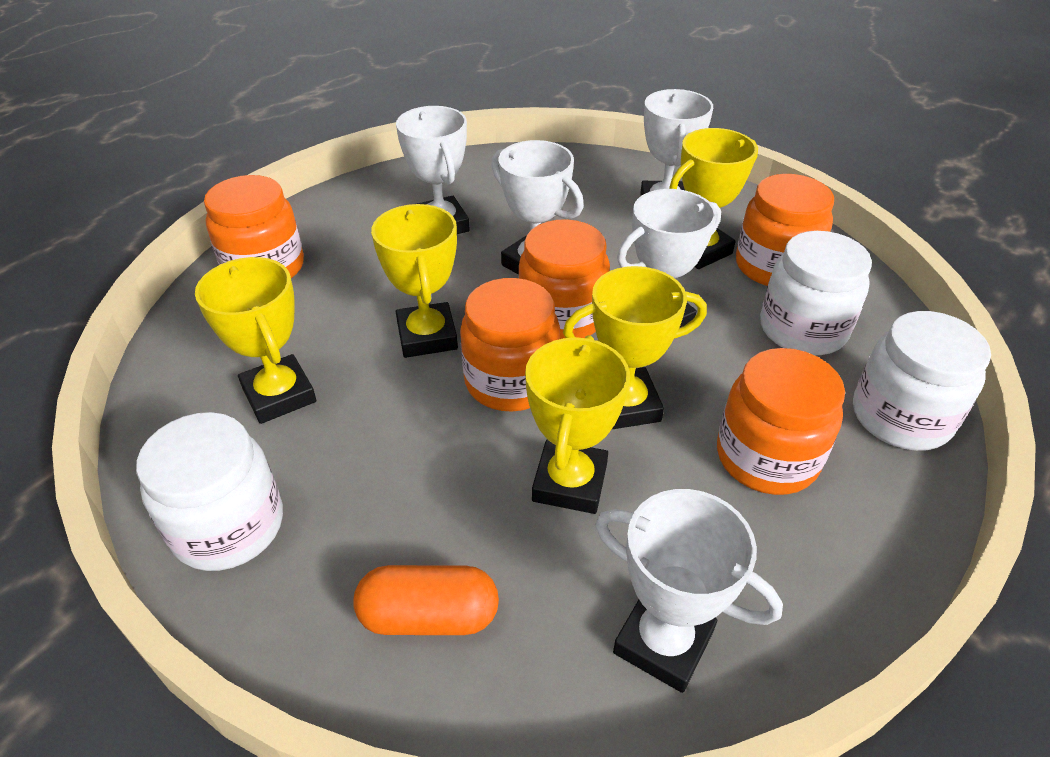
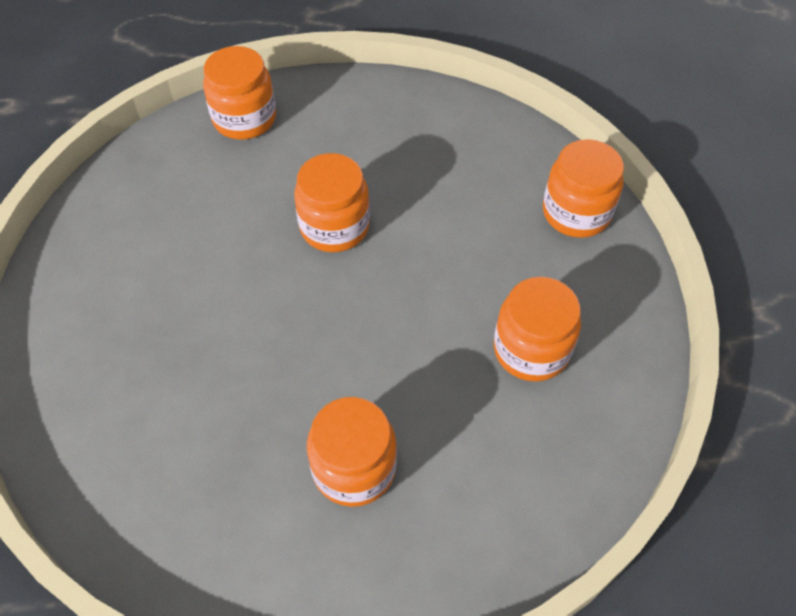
orange capsule: 1 -> 0
white jar: 3 -> 0
white trophy: 5 -> 0
yellow trophy: 5 -> 0

